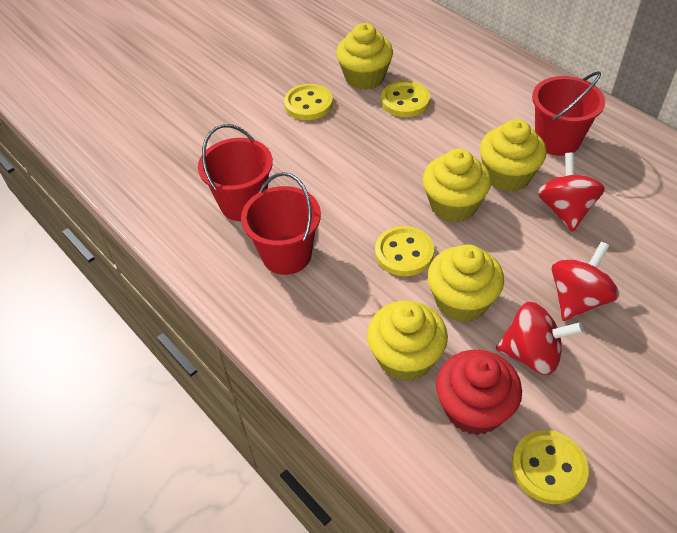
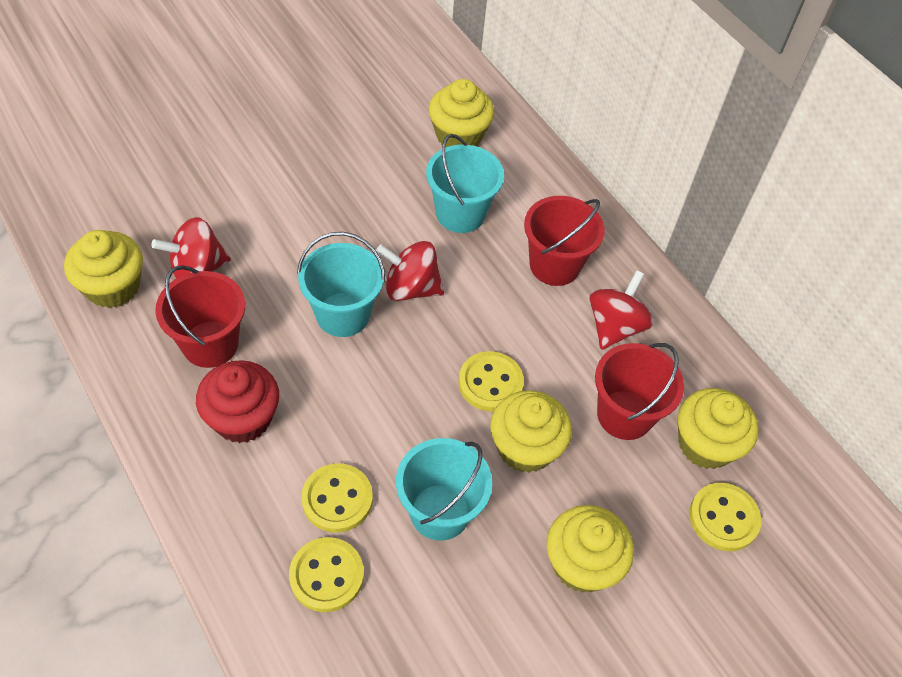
turquoise bucket: 0 -> 3

